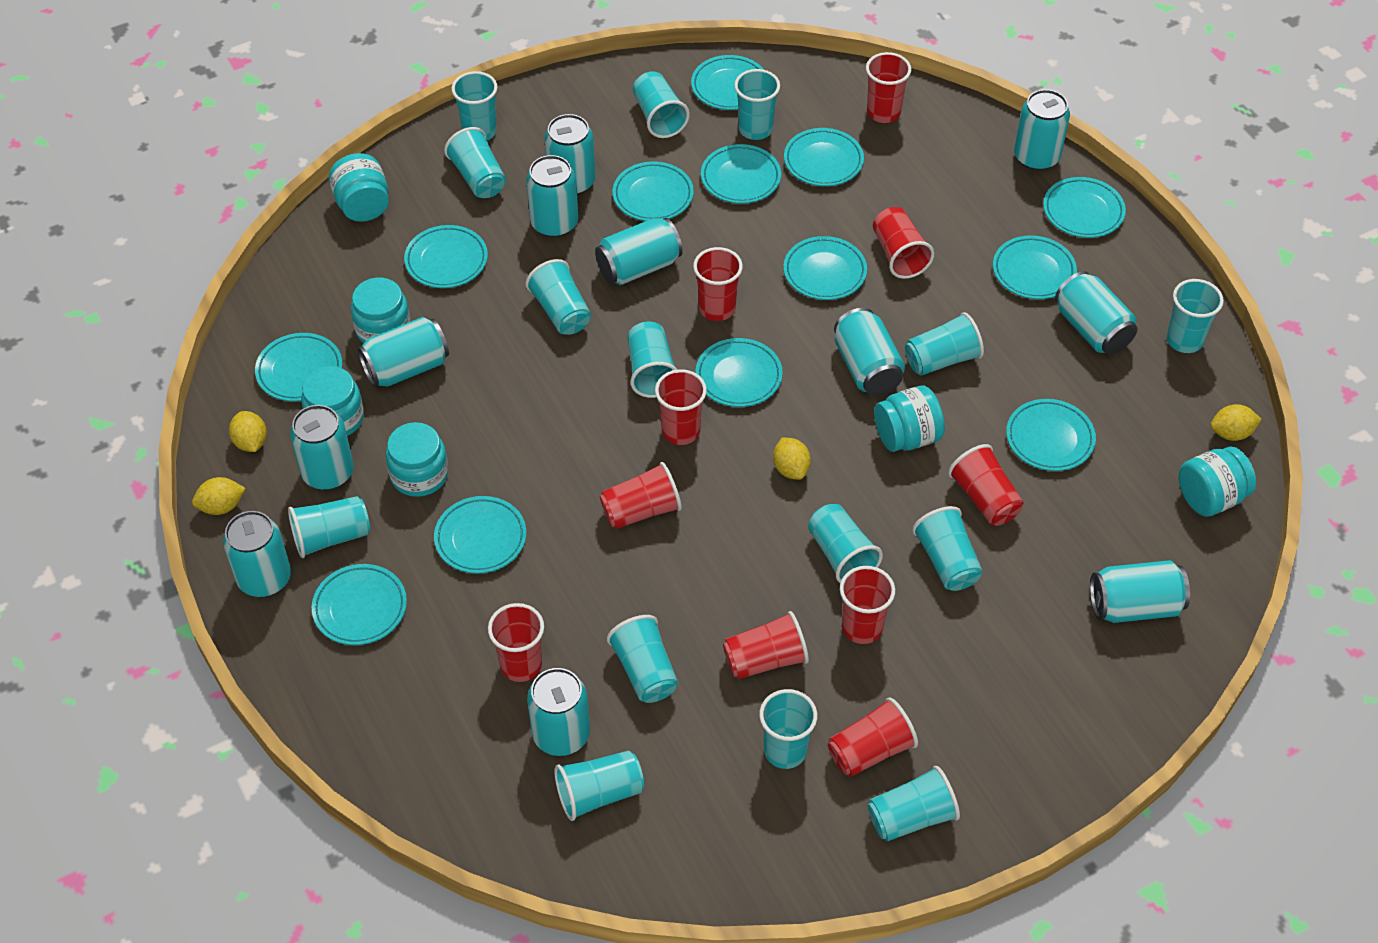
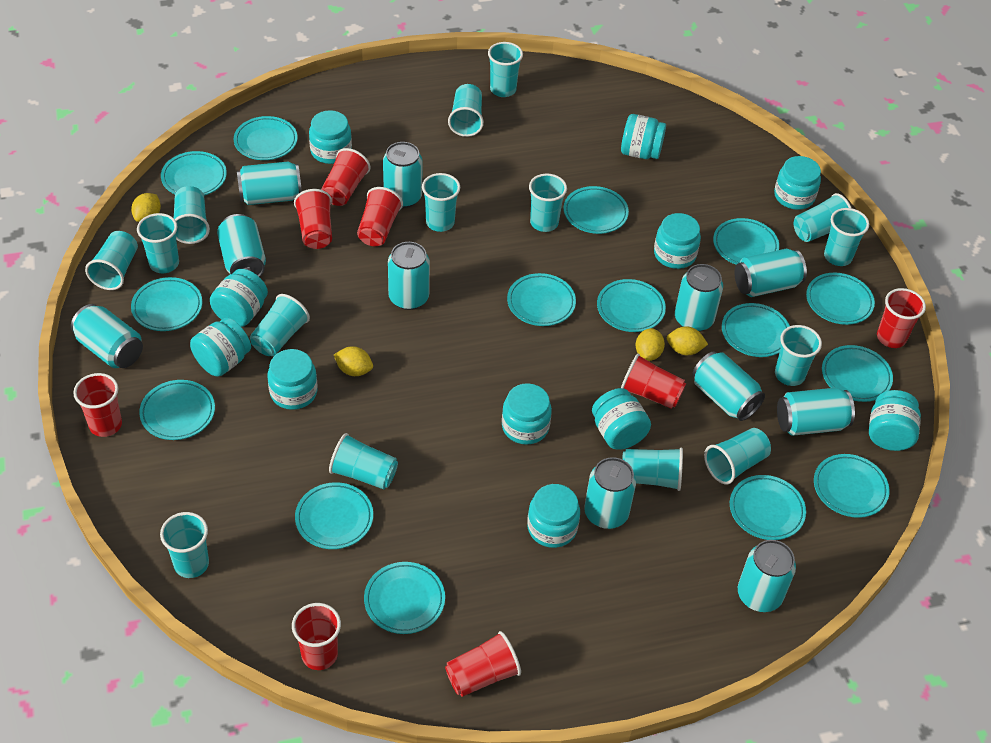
red cup: 10 -> 8
turquoise jar: 6 -> 11
turquoise plate: 13 -> 15

